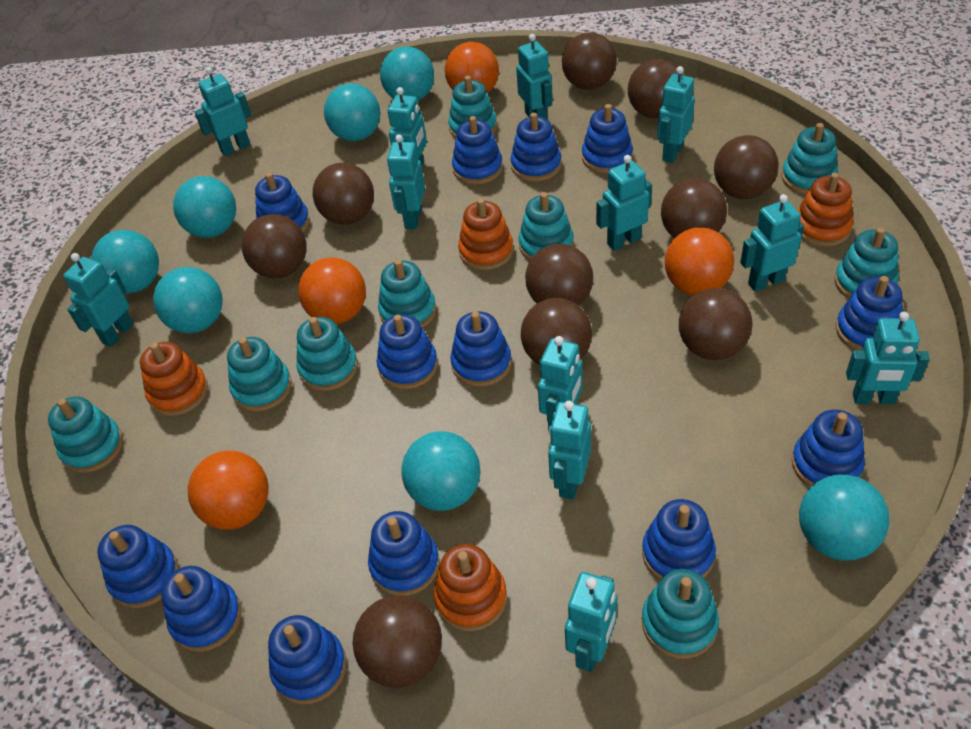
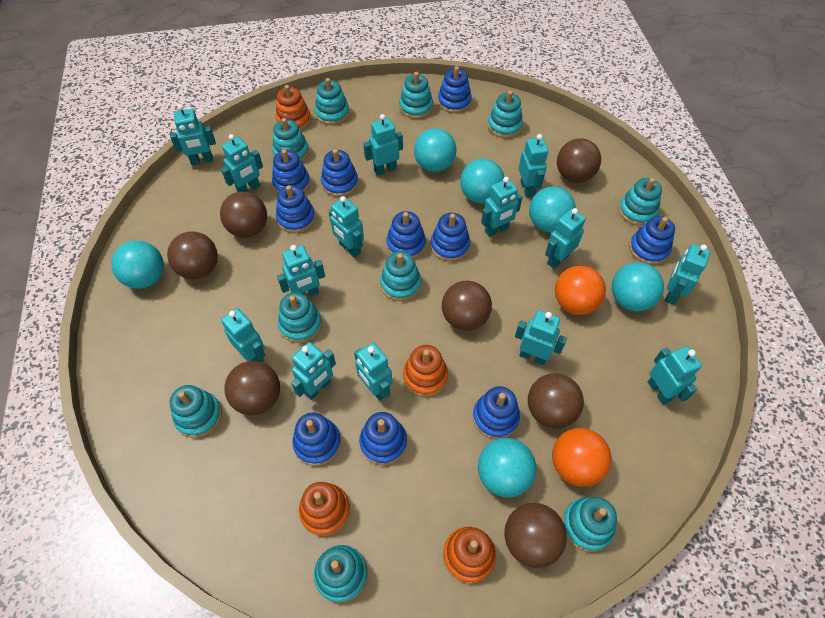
blue stacking toy: 13 -> 10
brown ball: 10 -> 7
orange ball: 4 -> 2
turquoise ball: 7 -> 6
turquoise robot: 12 -> 14
turquoise stacking toy: 9 -> 10

